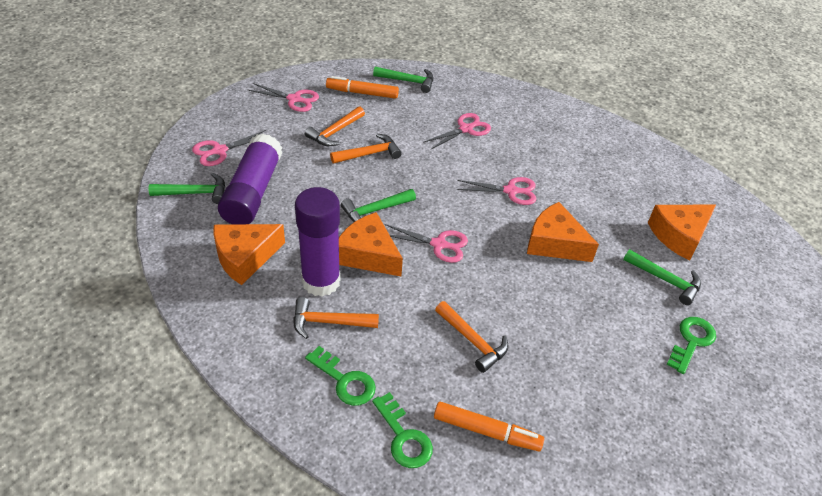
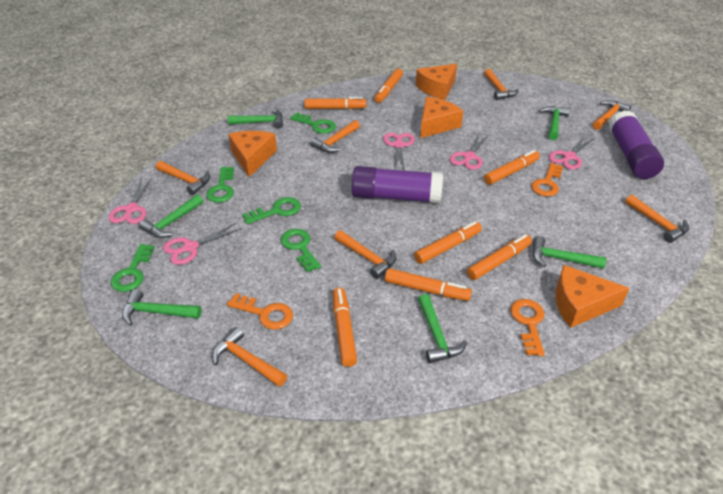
green hammer: 4 -> 6
green key: 3 -> 5
orange hammer: 4 -> 7
orange key: 0 -> 3
orange marker: 2 -> 7

